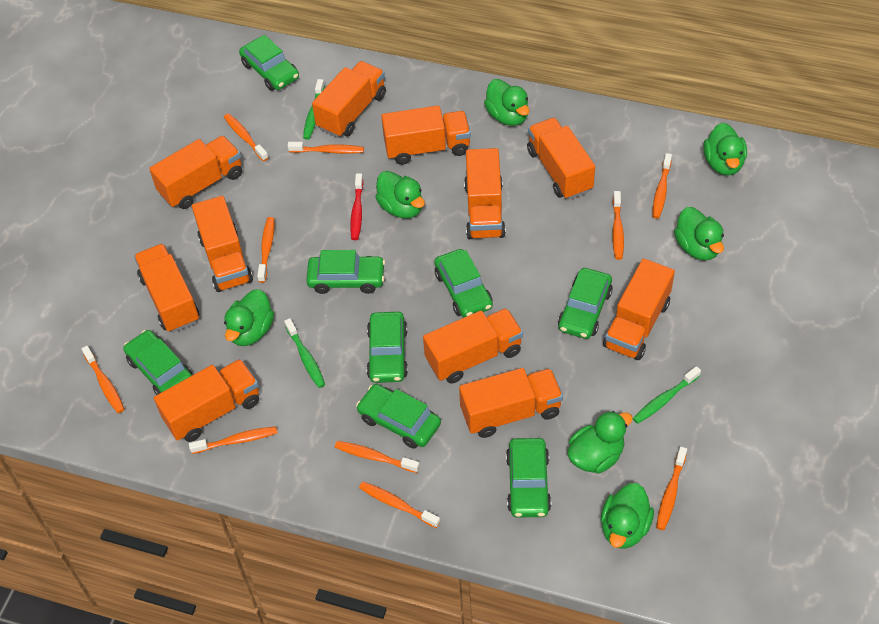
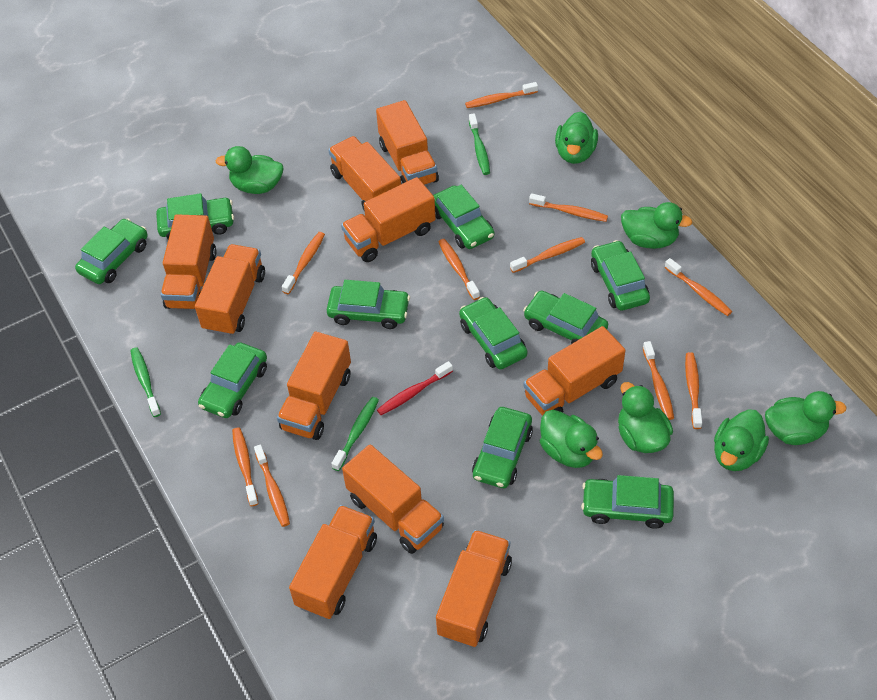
green car: 8 -> 10
orange truck: 11 -> 10

